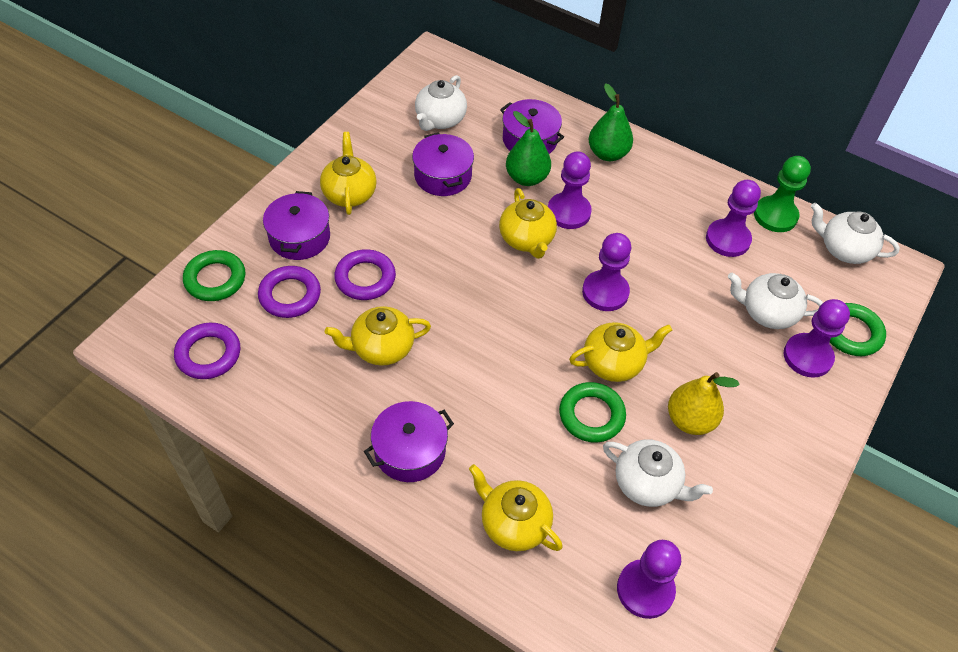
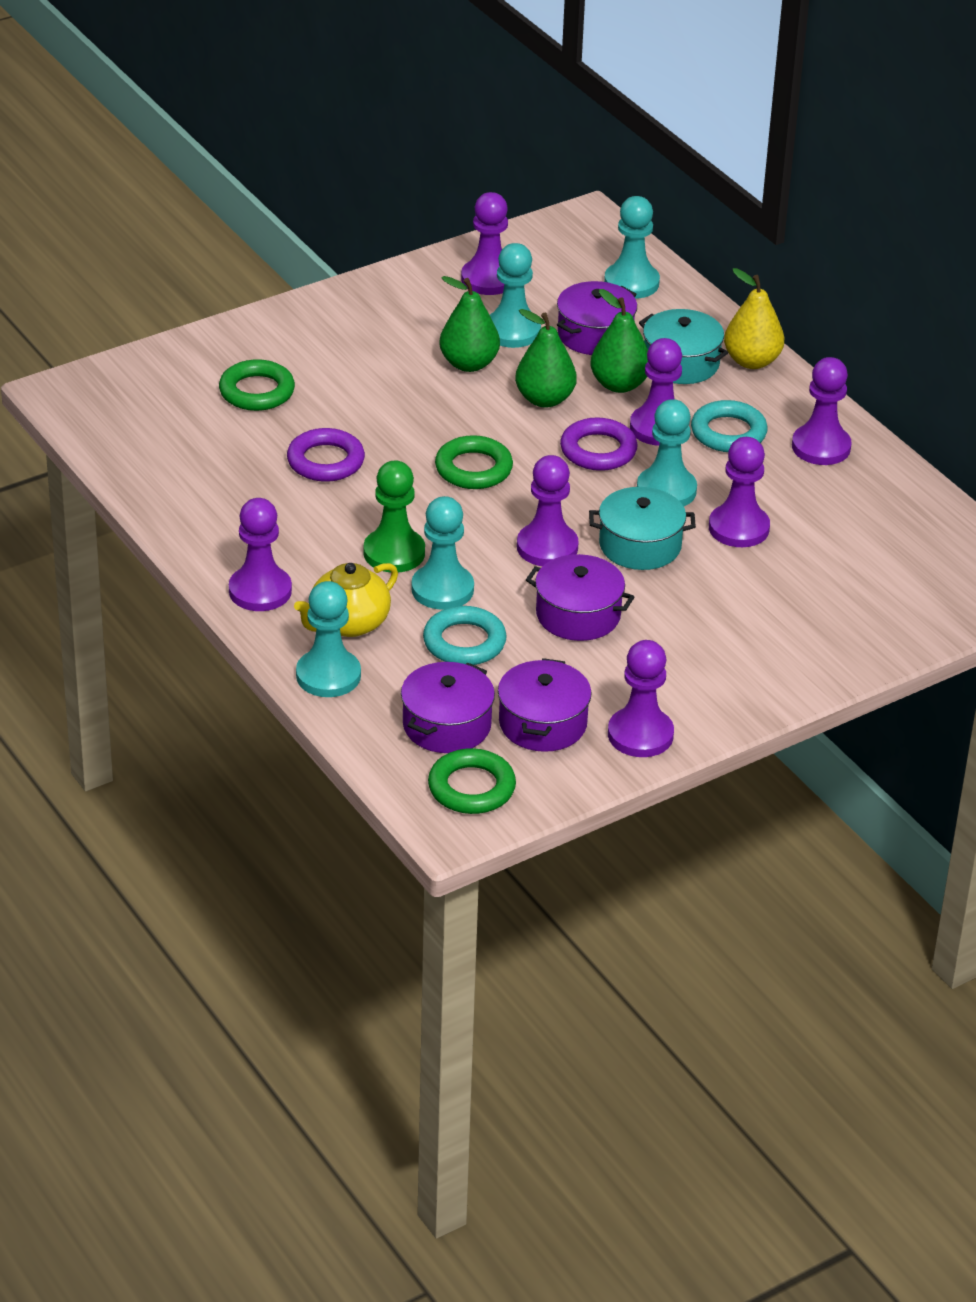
green pear: 2 -> 3
purple pawn: 5 -> 7
purple ring: 3 -> 2
turquoise pawn: 0 -> 5
turquoise pot: 0 -> 2
turquoise ring: 0 -> 2
white teapot: 4 -> 0
yellow teapot: 5 -> 1

